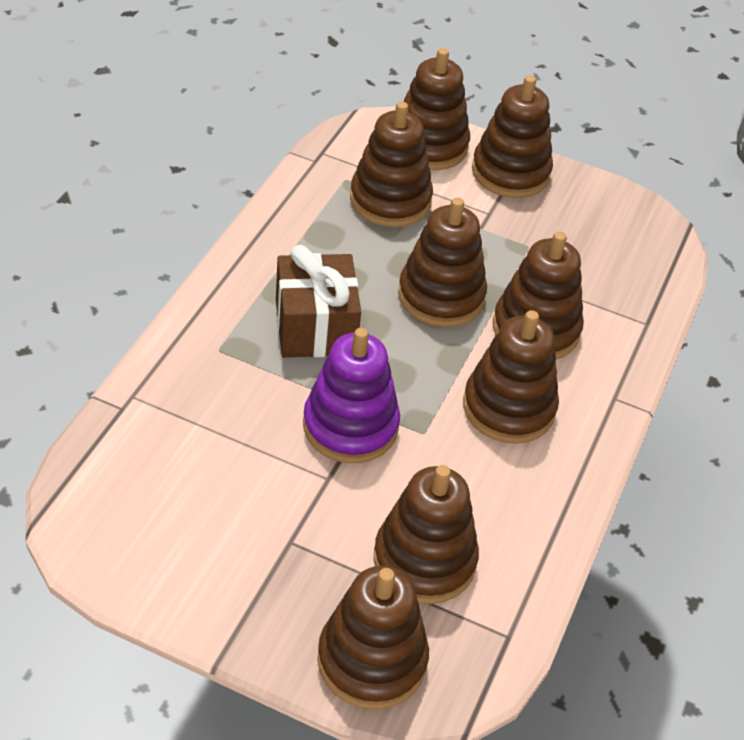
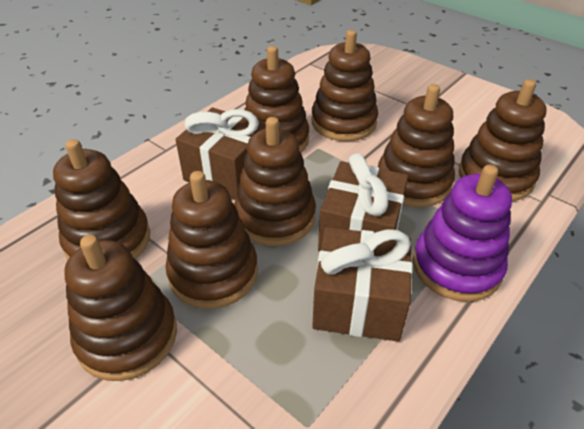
brown gift: 1 -> 3

